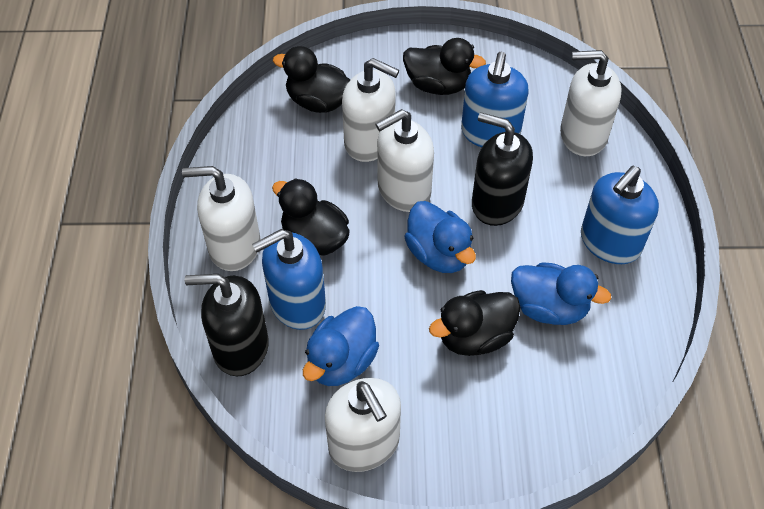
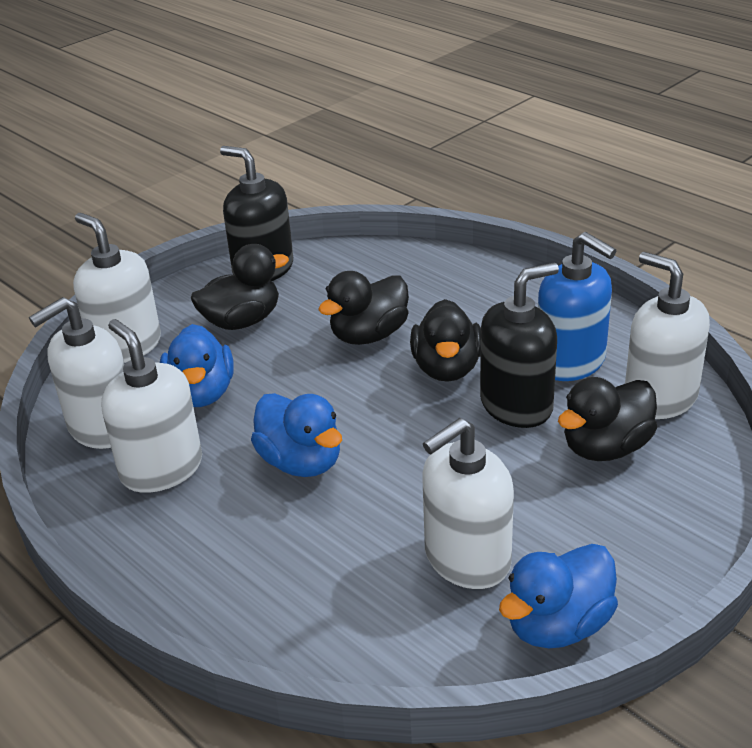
blue soap dispenser: 3 -> 1

